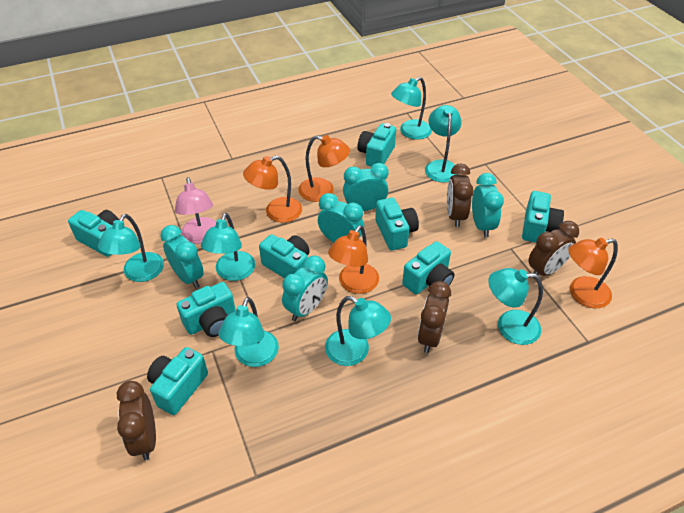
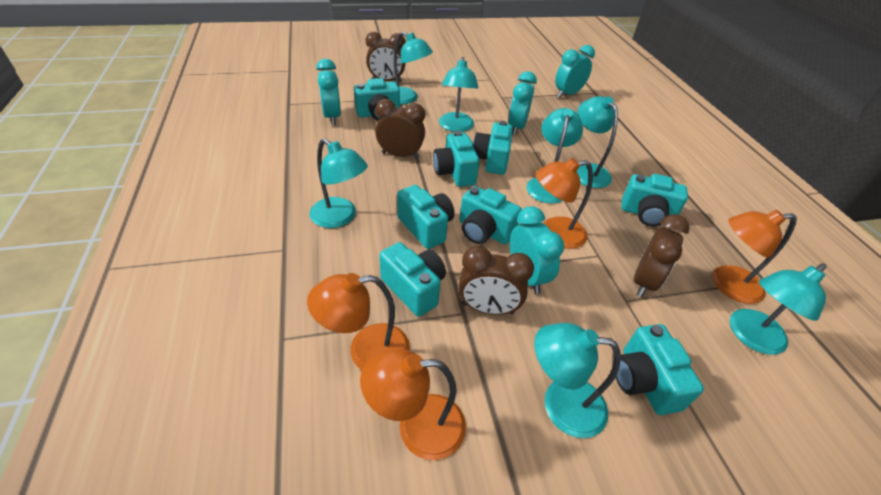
pink lamp: 1 -> 0
turquoise clock: 5 -> 4

